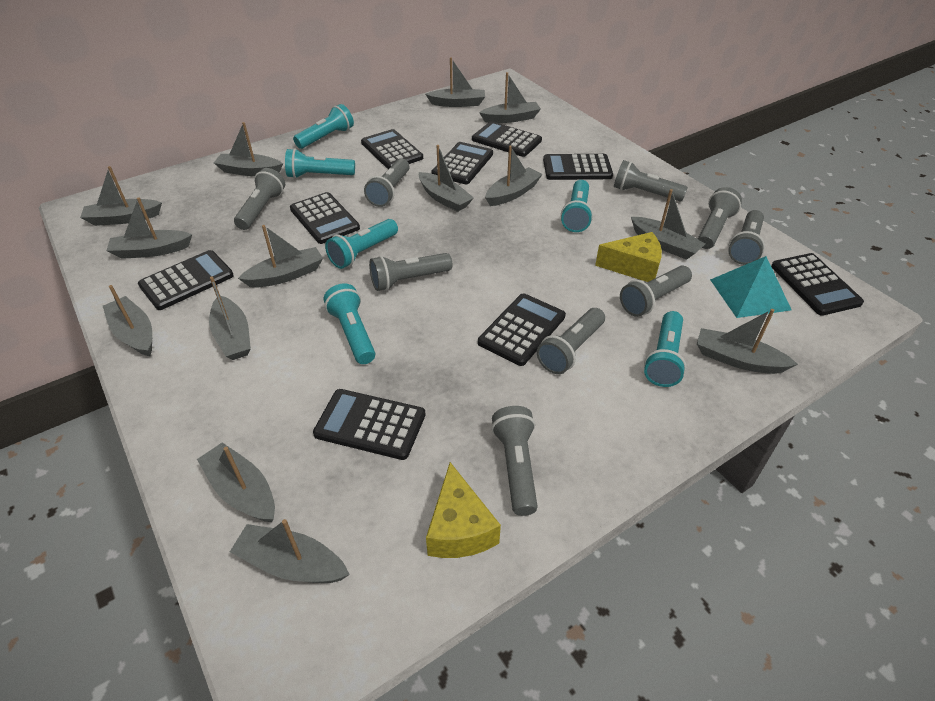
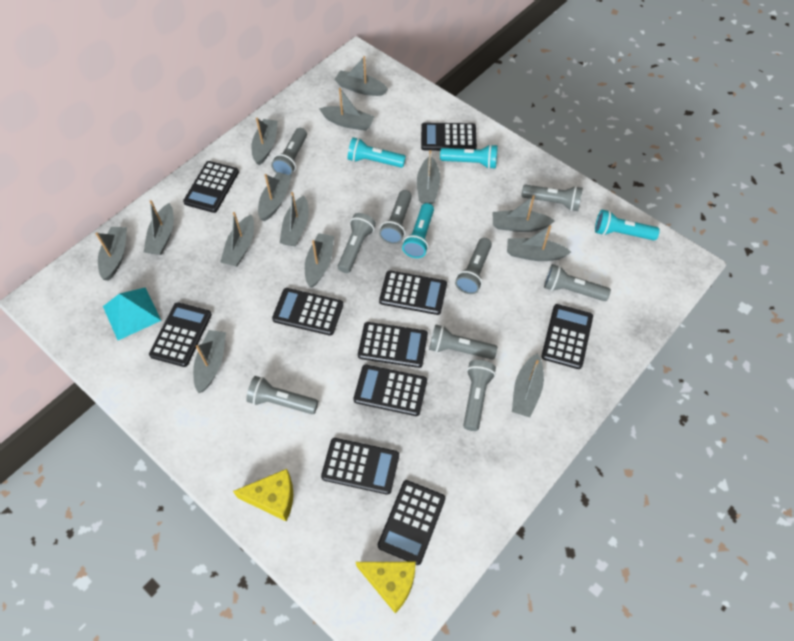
black calculator: 9 -> 10
turquoise flashlight: 6 -> 4

